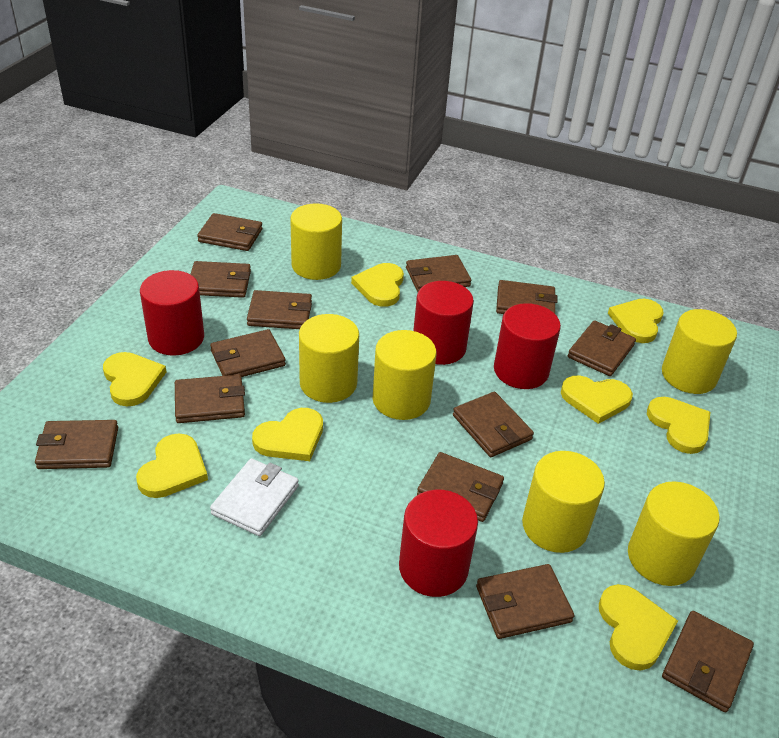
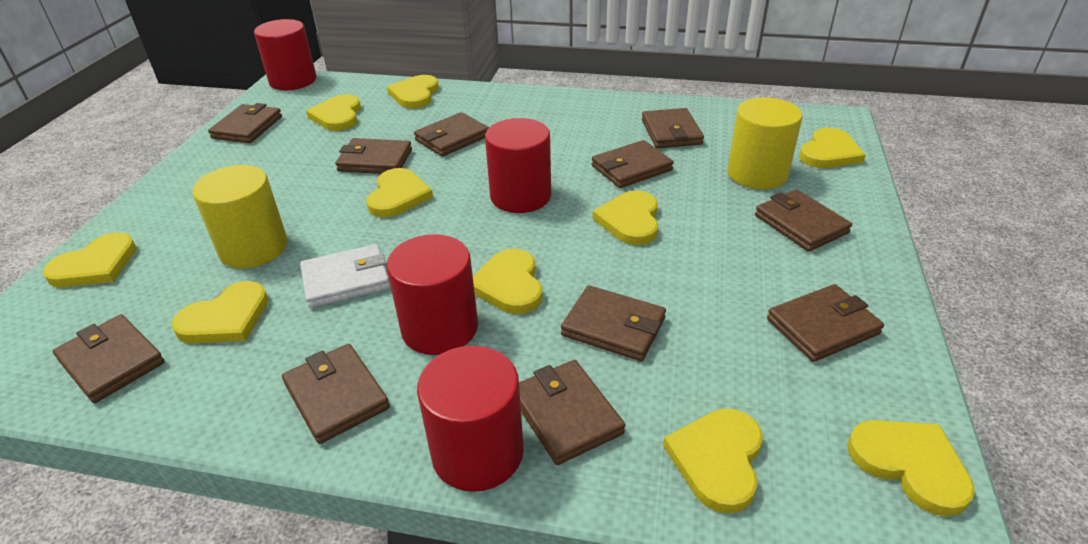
brown wallet: 13 -> 11
yellow cylinder: 6 -> 2
yellow heart: 8 -> 10

